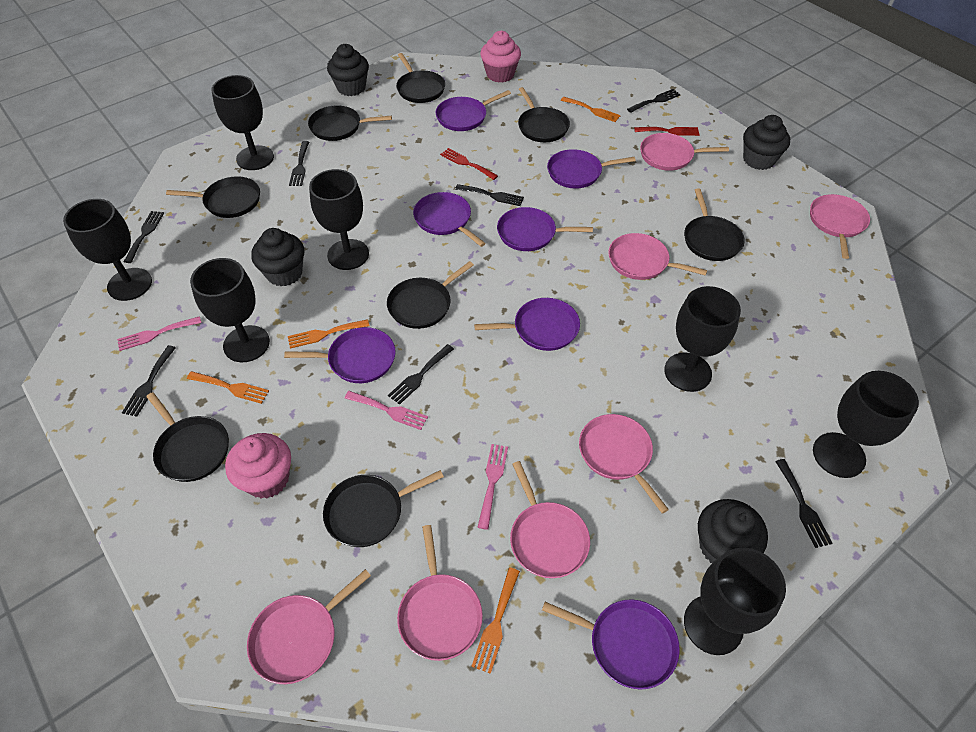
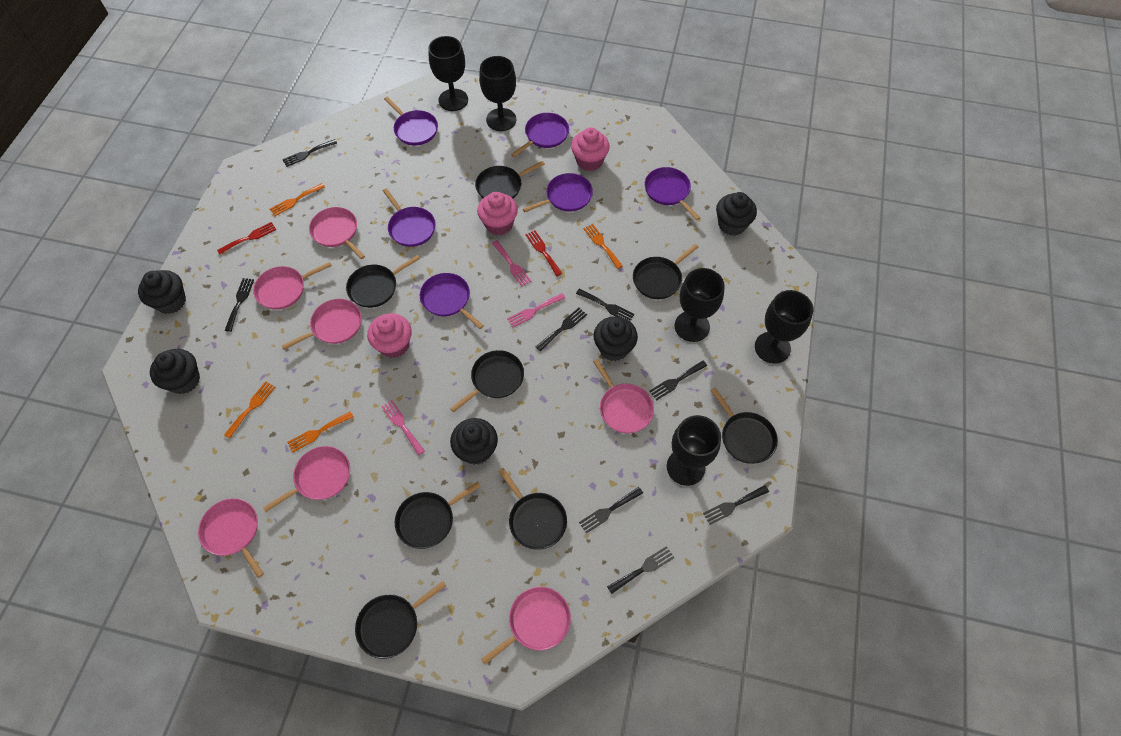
black cupcake: 4 -> 5
black fork: 7 -> 8
black goblet: 7 -> 5
pink cupcake: 2 -> 3
purple pan: 7 -> 6

